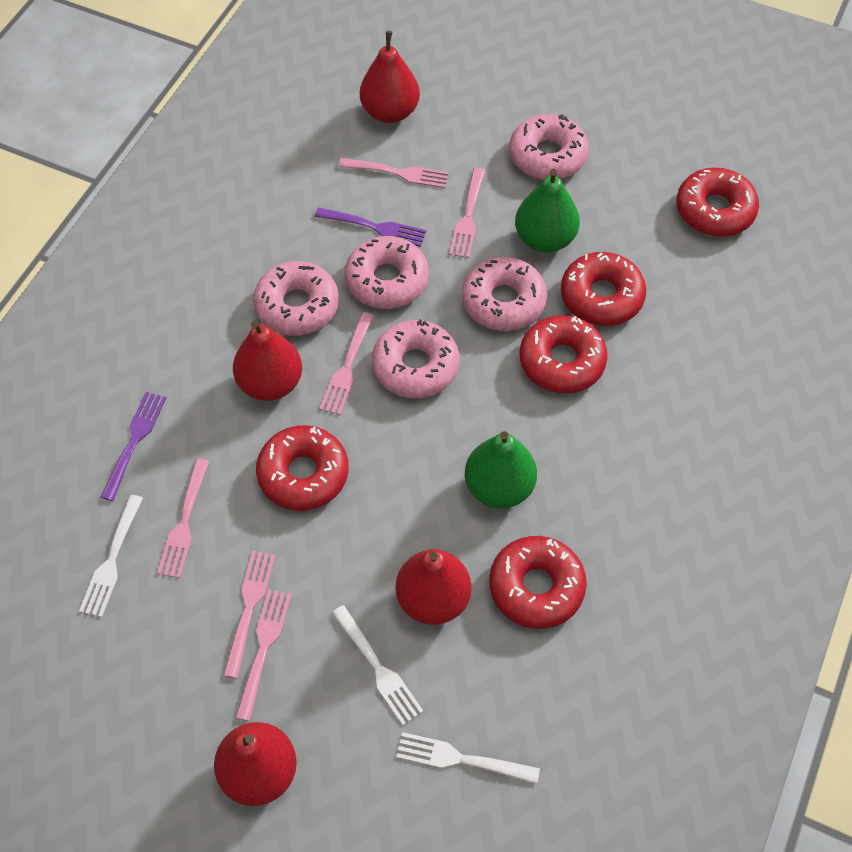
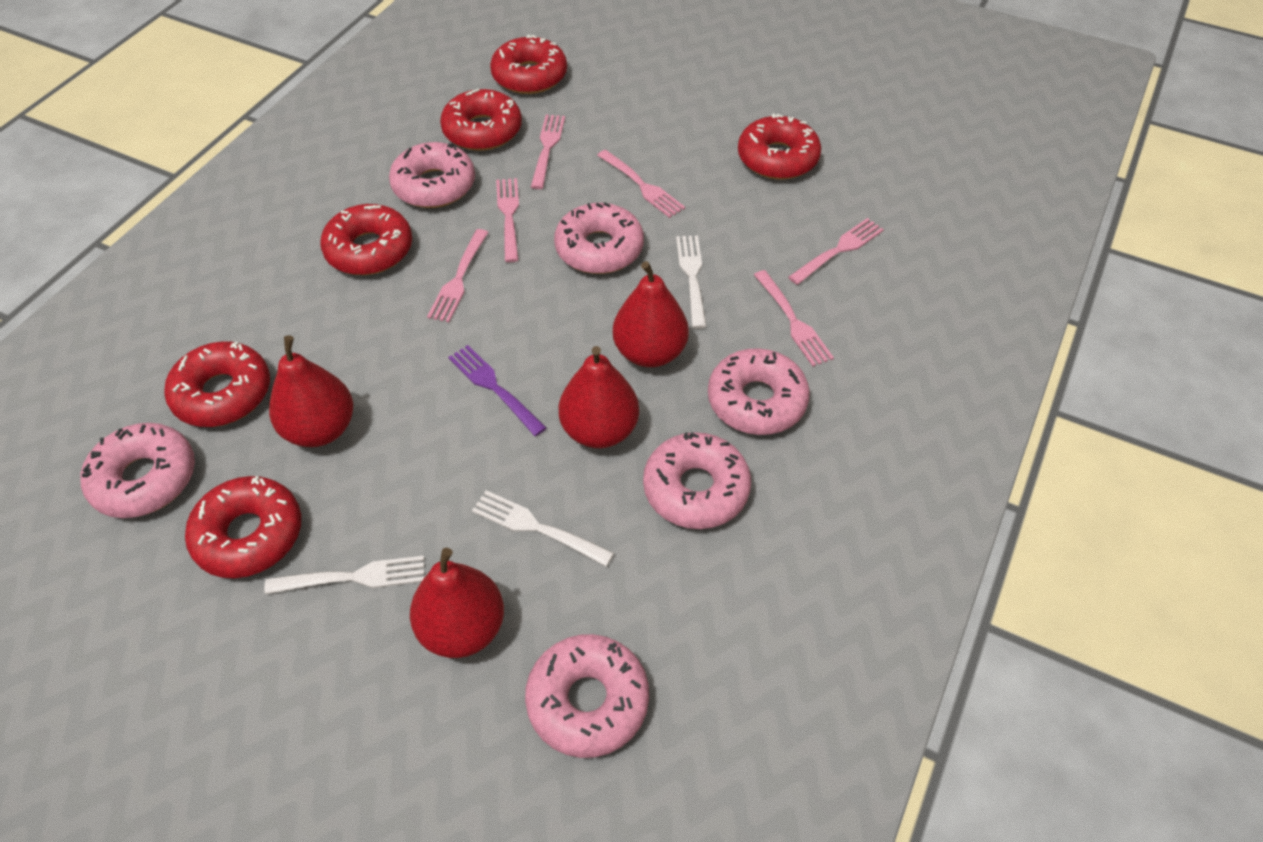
green pear: 2 -> 0
pink donut: 5 -> 6
purple fork: 2 -> 1
red donut: 5 -> 6

